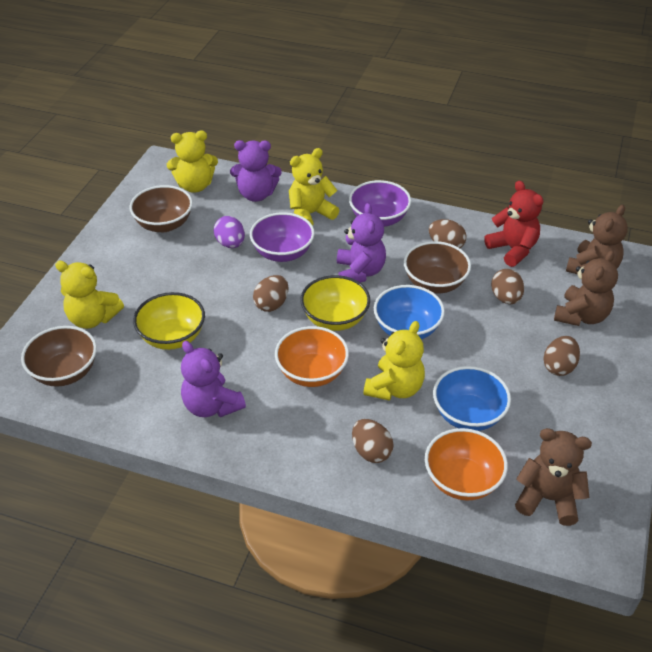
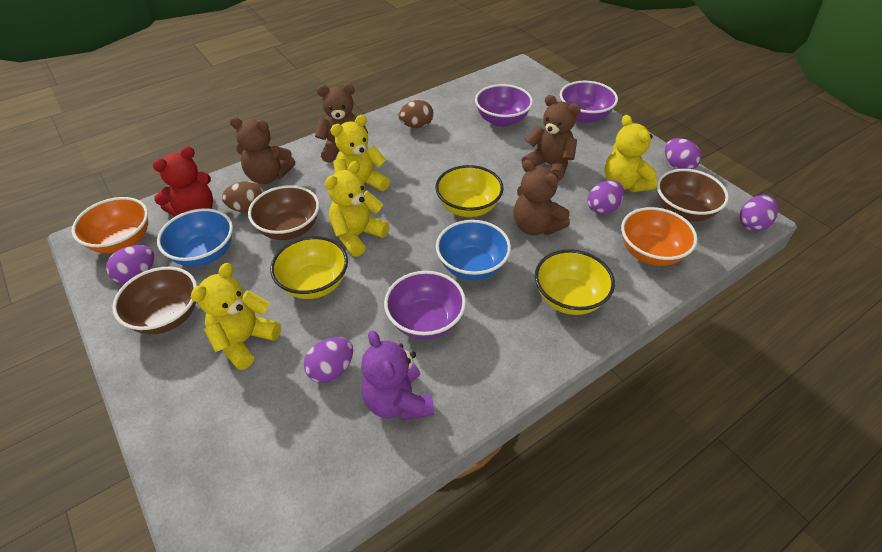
brown egg: 5 -> 2
brown teddy bear: 3 -> 4
purple bowl: 2 -> 3
purple egg: 1 -> 5
purple teddy bear: 3 -> 1
yellow bowl: 2 -> 3

